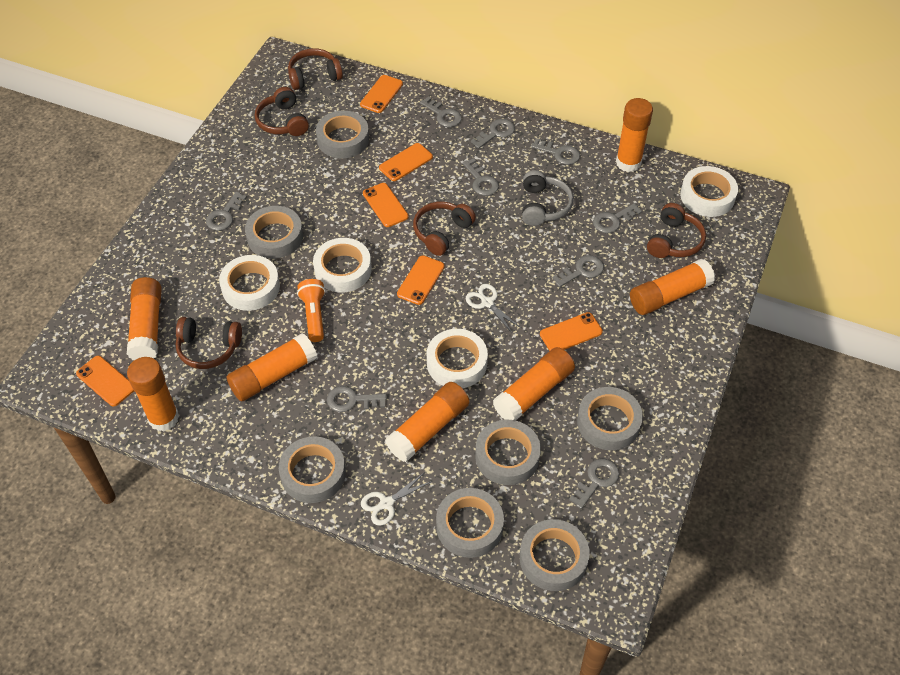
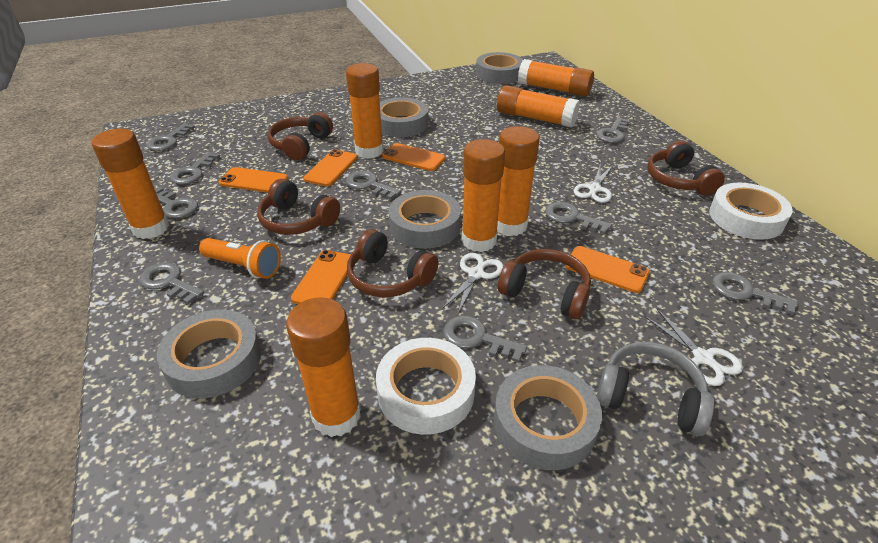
grey tape: 7 -> 5
orange phone: 6 -> 5
white scissors: 2 -> 3
white tape: 4 -> 2

